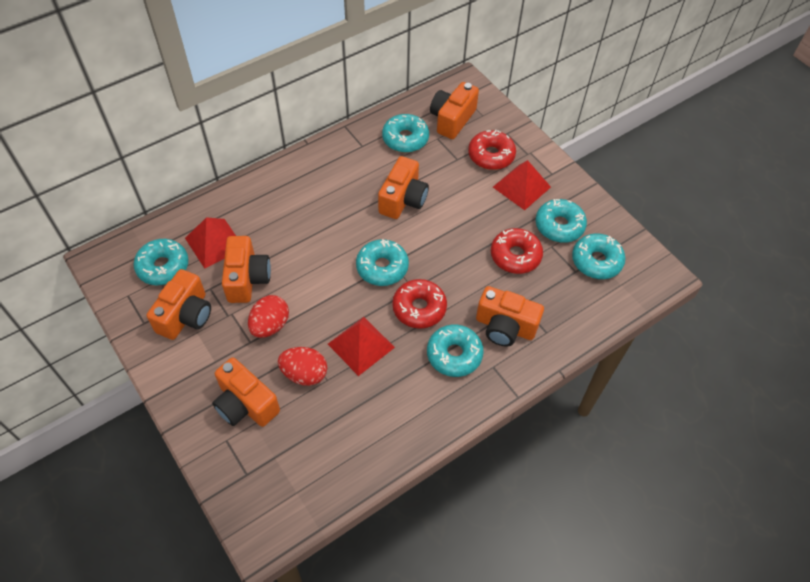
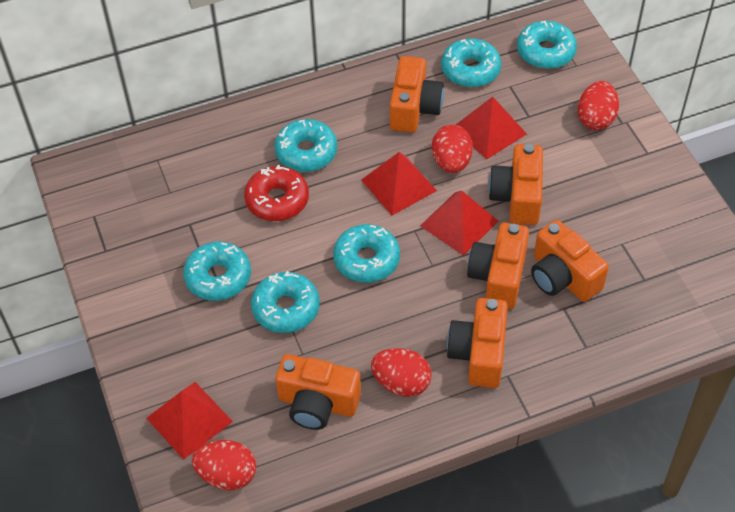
red donut: 3 -> 1
red egg: 2 -> 4
red pyramid: 3 -> 4

